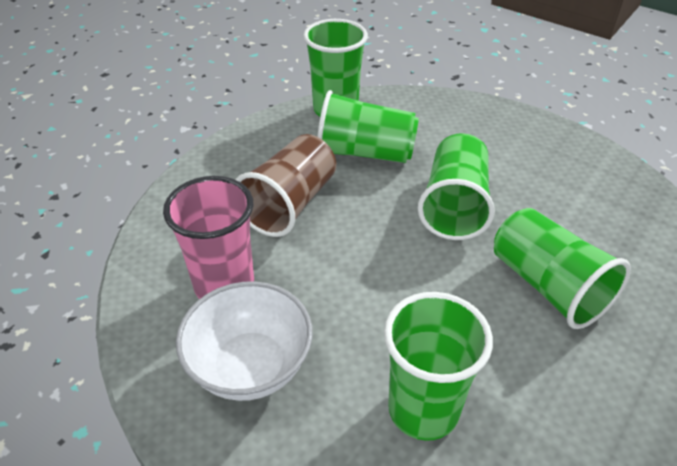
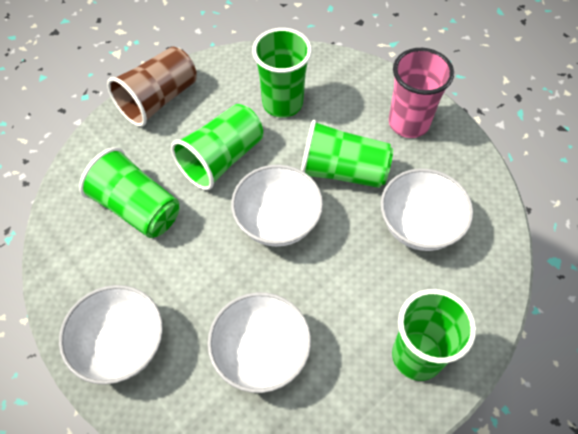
white bowl: 1 -> 4

